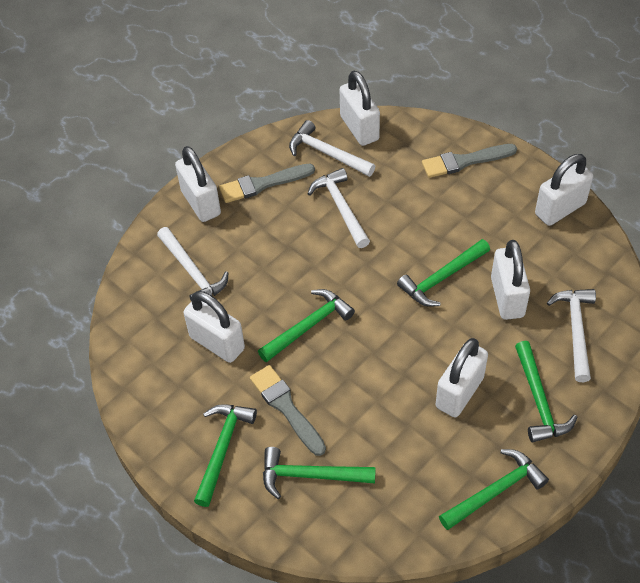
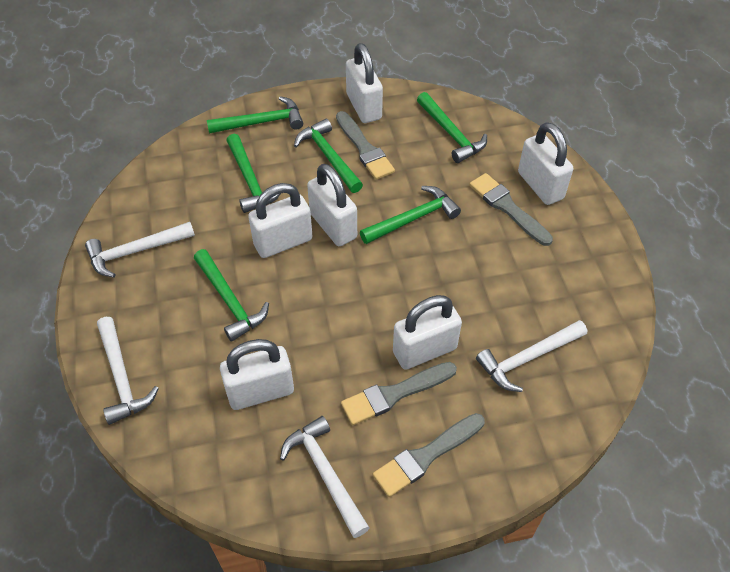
grey brush: 3 -> 4

